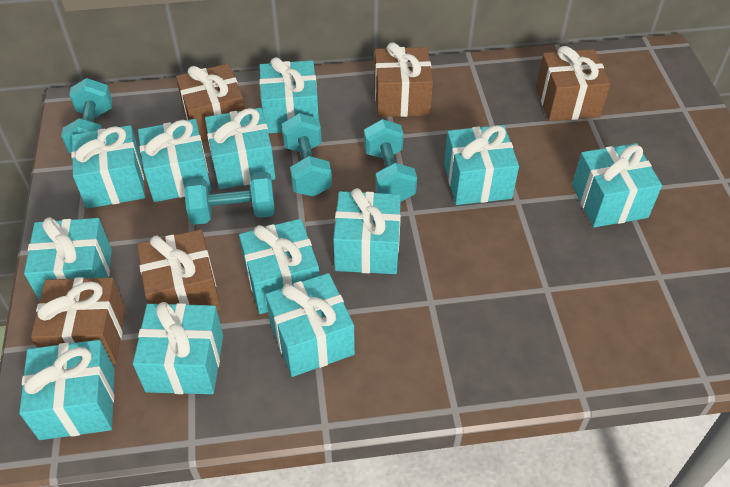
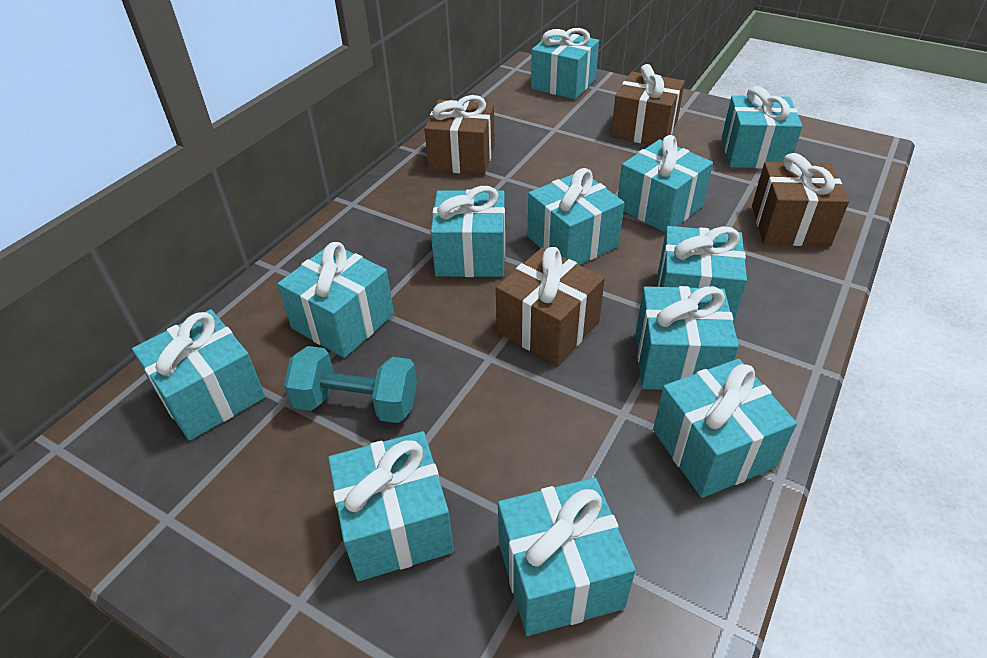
brown gift: 5 -> 4
turquoise dumbbell: 4 -> 1

